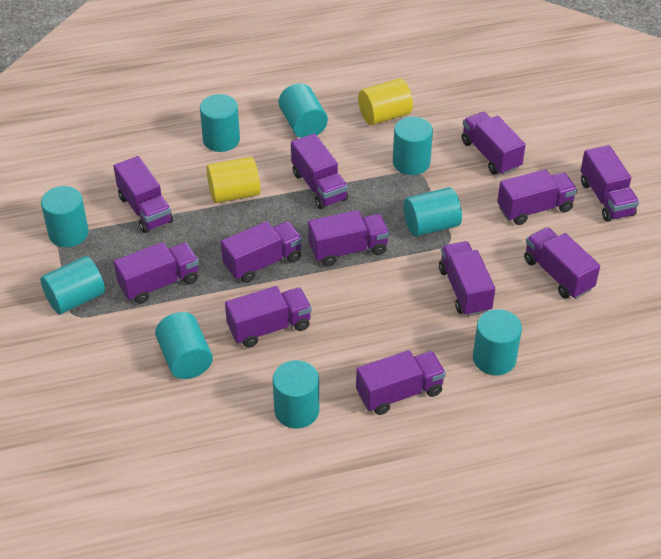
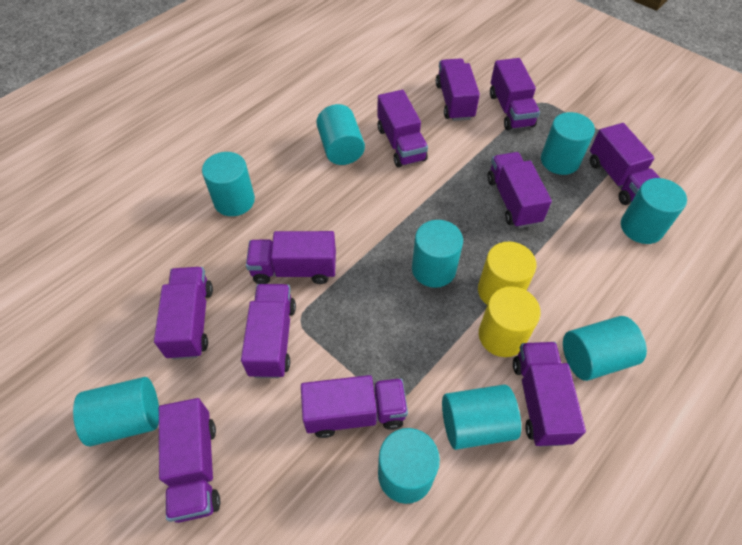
purple truck: 12 -> 11

